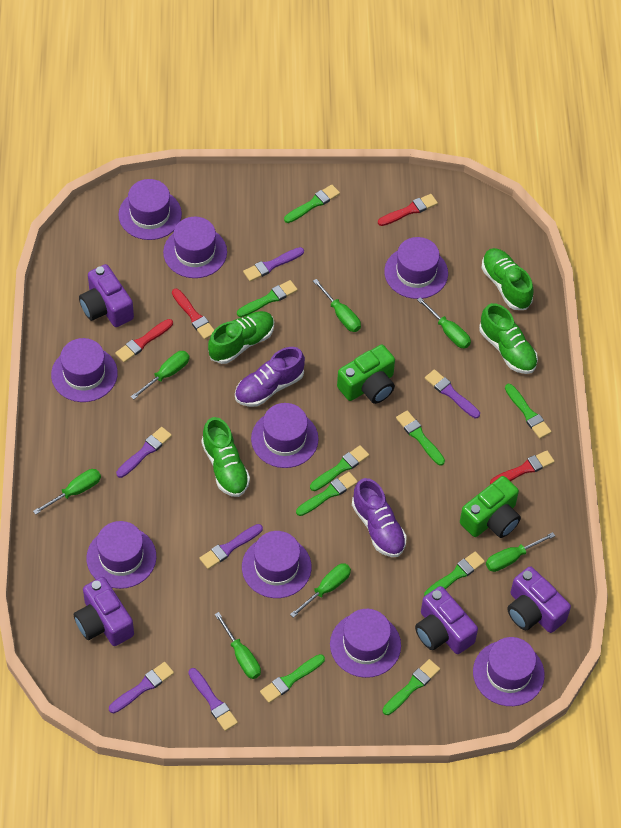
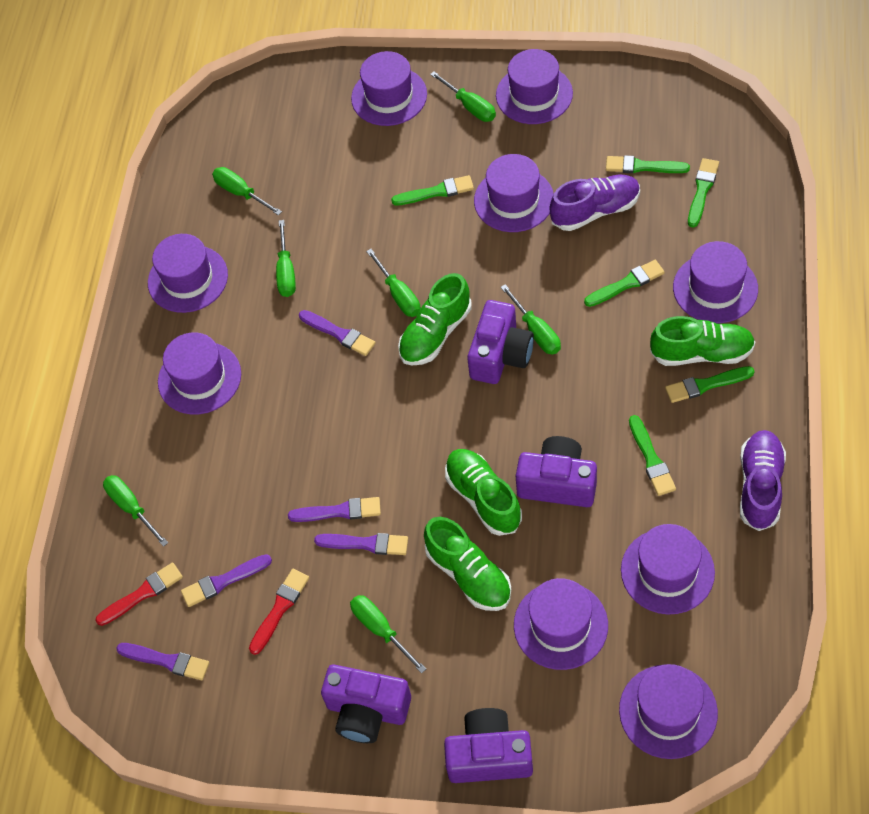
green brush: 9 -> 6
green camera: 2 -> 0
purple brush: 6 -> 5
red brush: 4 -> 2

